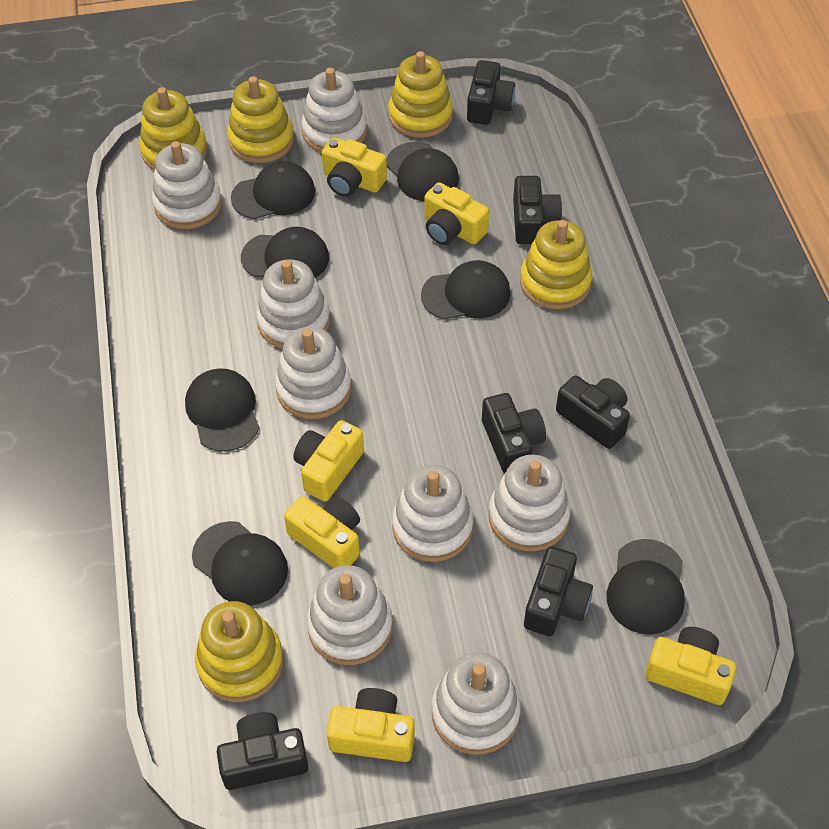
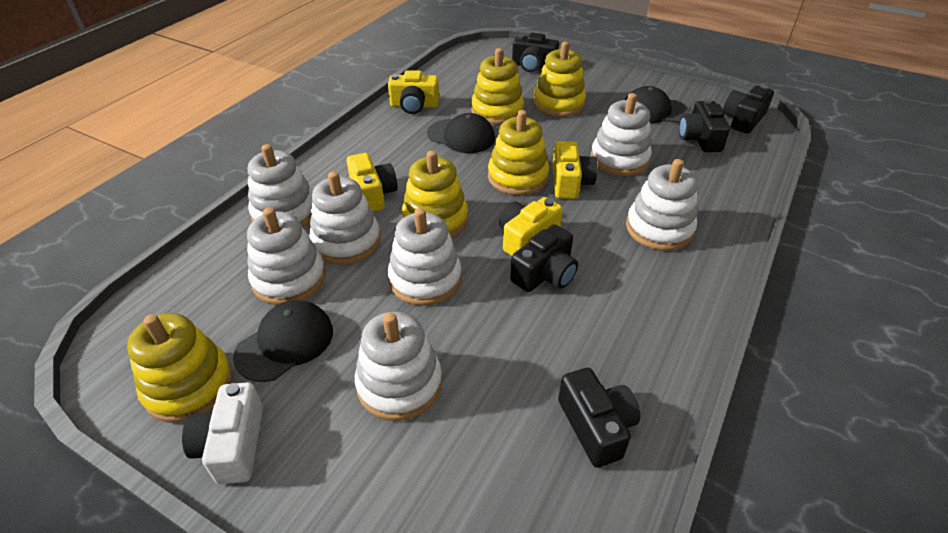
black camera: 6 -> 5
black cap: 7 -> 3
white camera: 0 -> 1
white stacking toy: 8 -> 7
yellow camera: 6 -> 4

